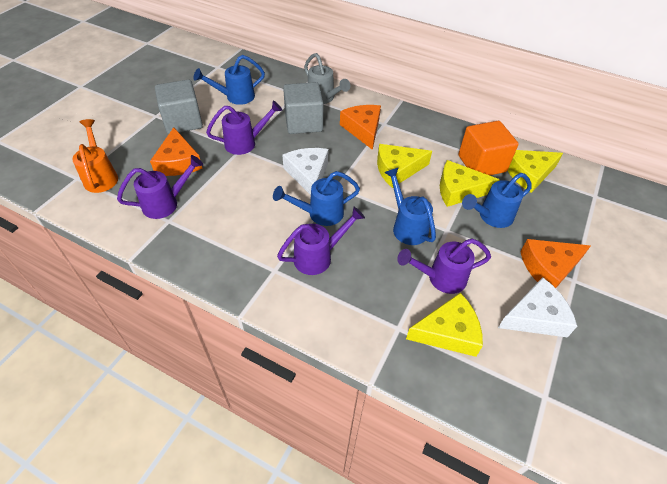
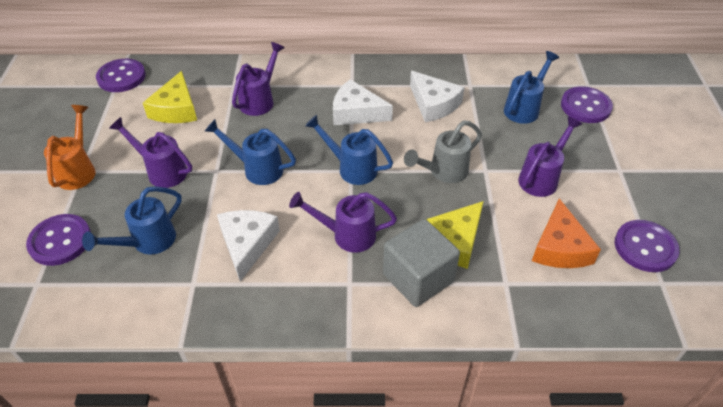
grey cube: 2 -> 1
orange cheese: 3 -> 1
orange cube: 1 -> 0
purple button: 0 -> 4
white cheese: 2 -> 3
yellow cheese: 4 -> 2

